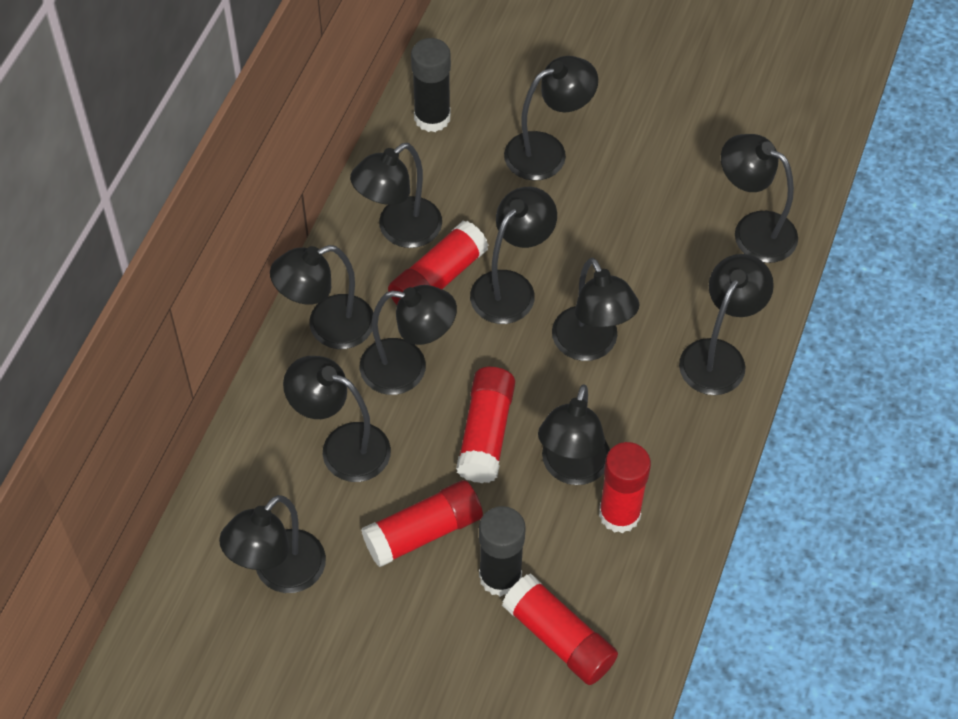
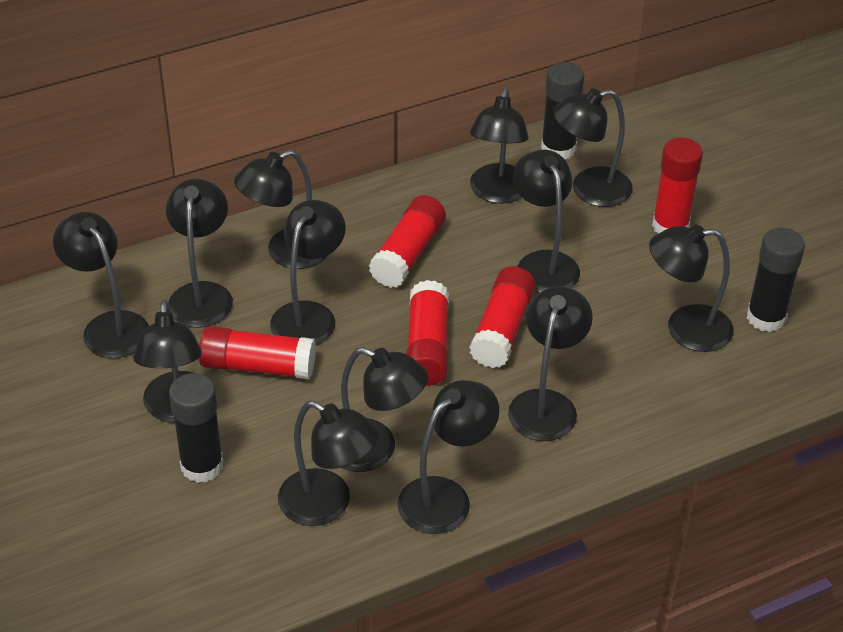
black glue stick: 2 -> 3
black lamp: 11 -> 13

